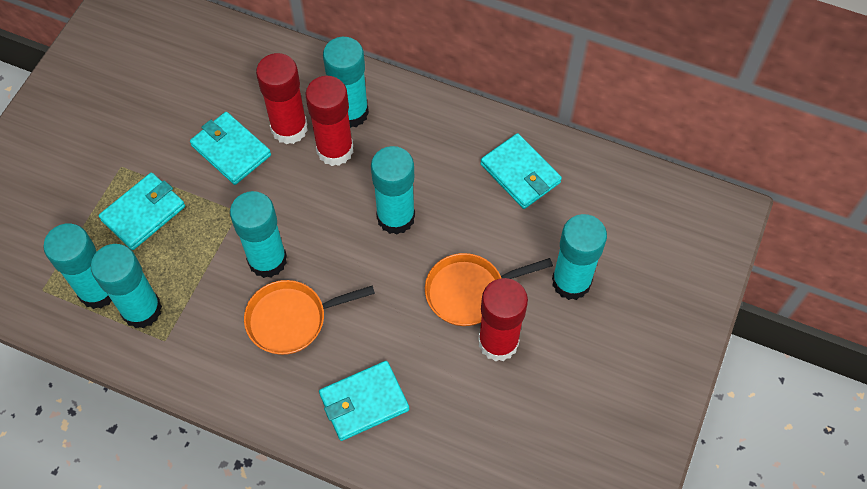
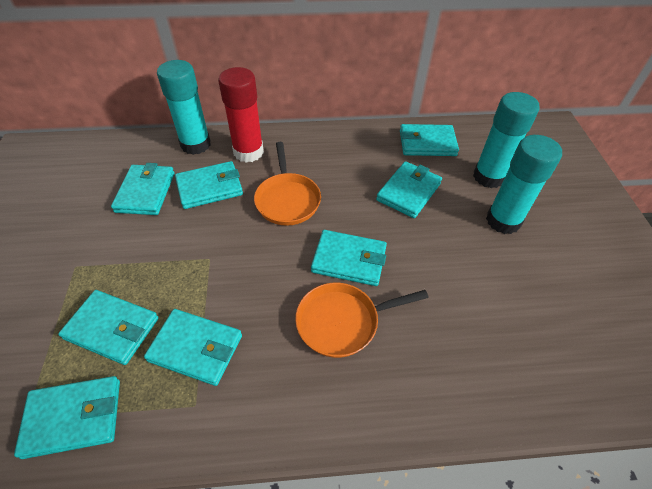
red glue stick: 3 -> 1
turquoise glue stick: 6 -> 3
turquoise wallet: 4 -> 8

